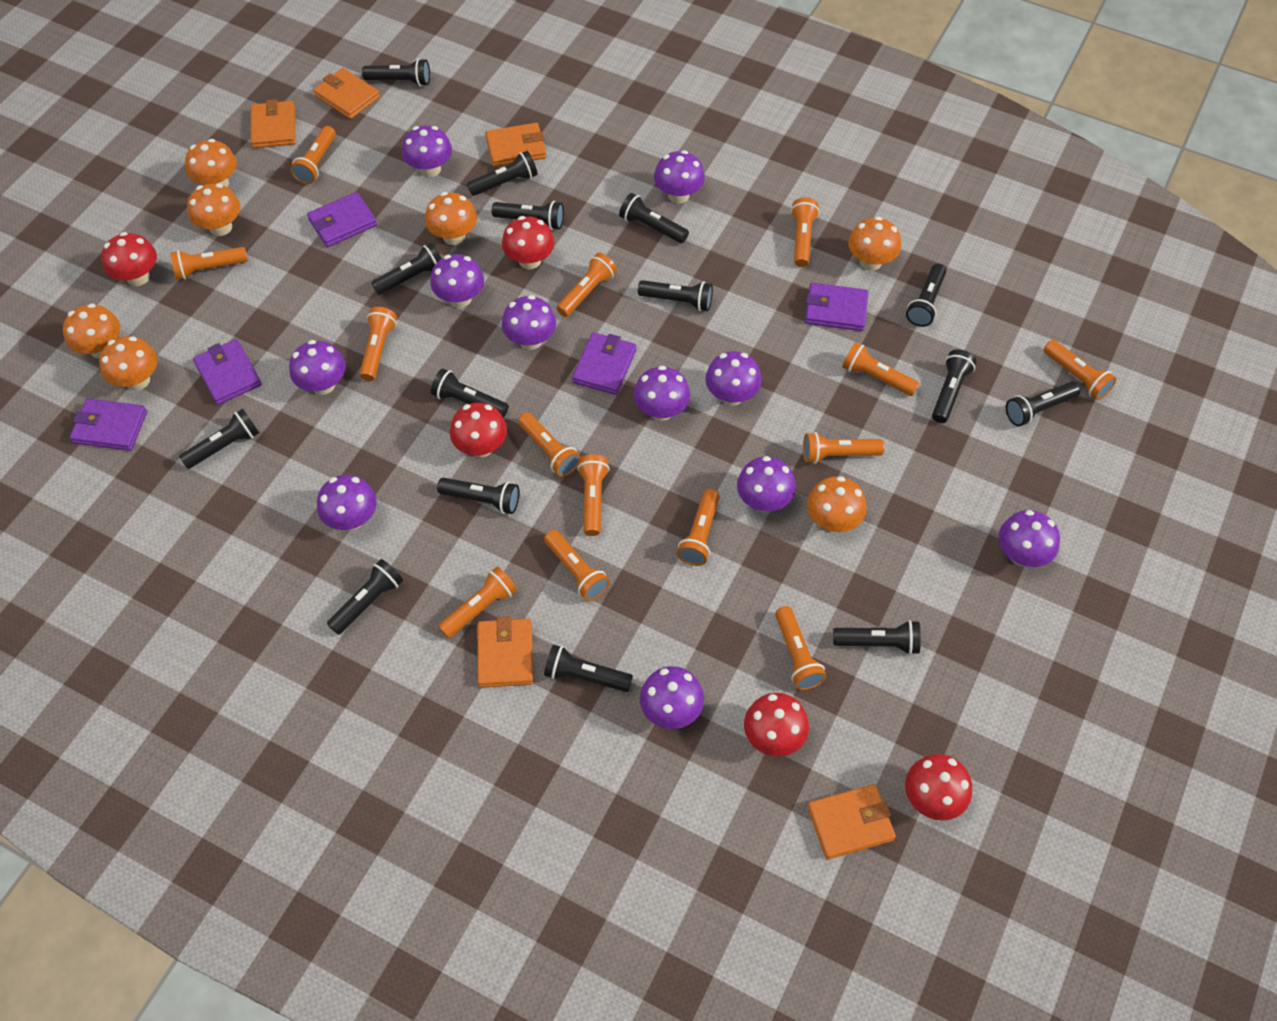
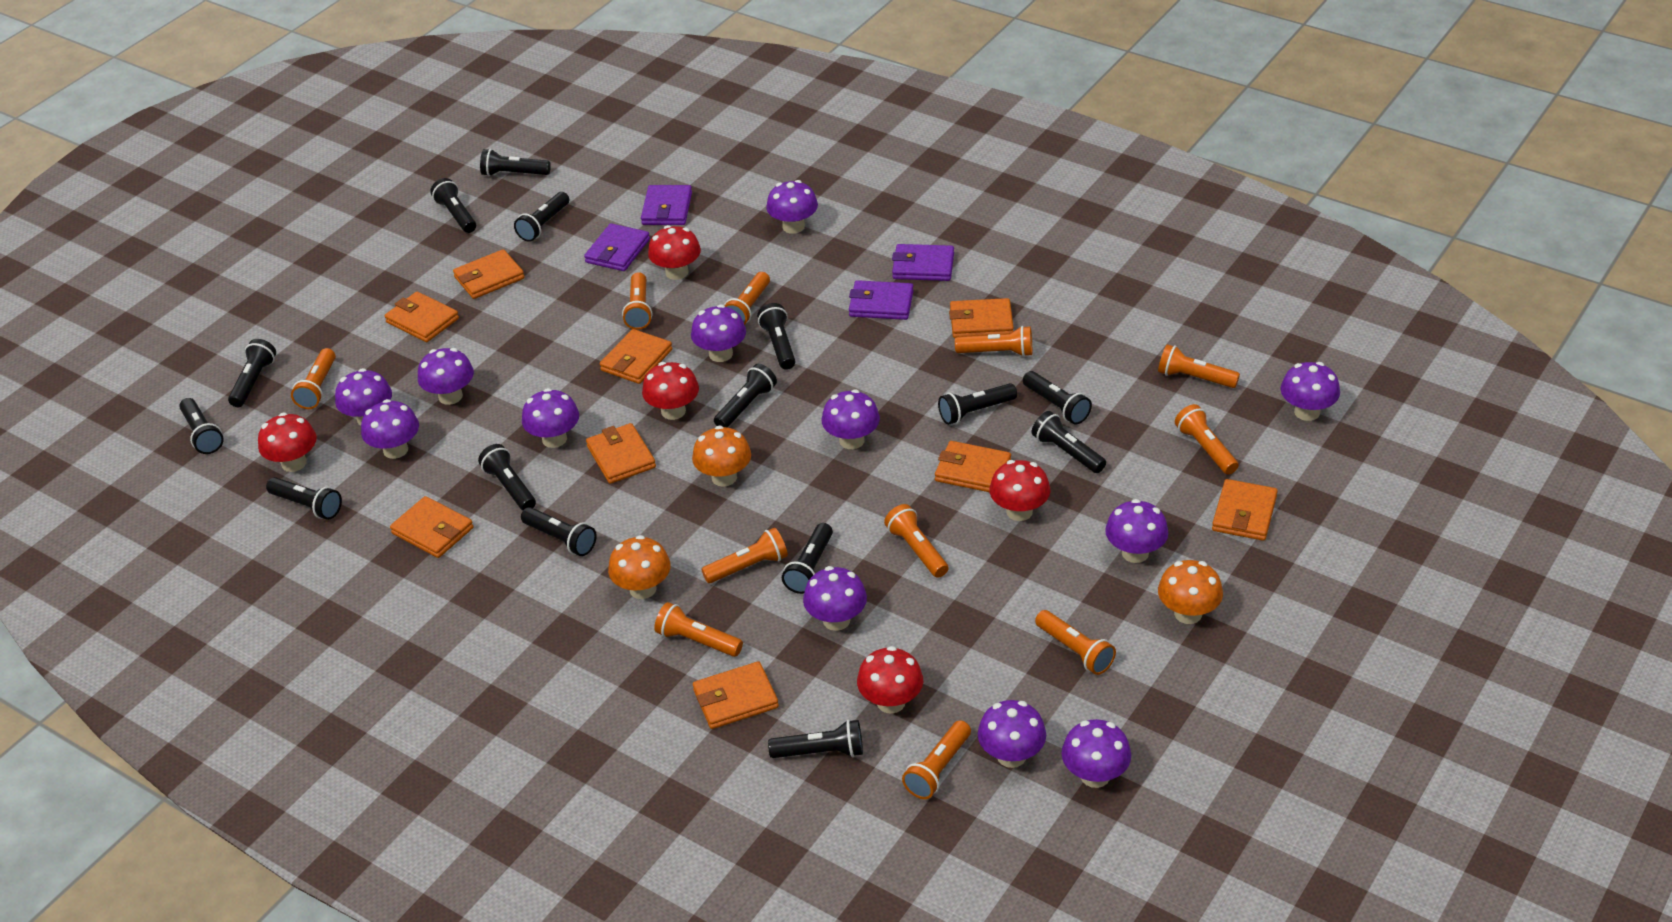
orange flashlight: 14 -> 11
orange mushroom: 7 -> 3
orange wallet: 5 -> 9
purple mushroom: 11 -> 12
purple wallet: 5 -> 4

